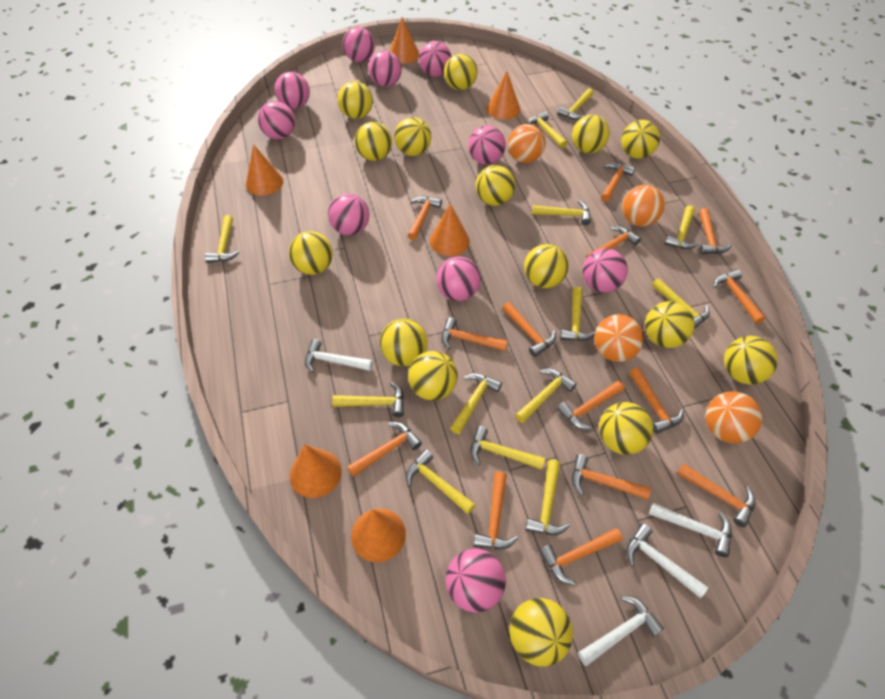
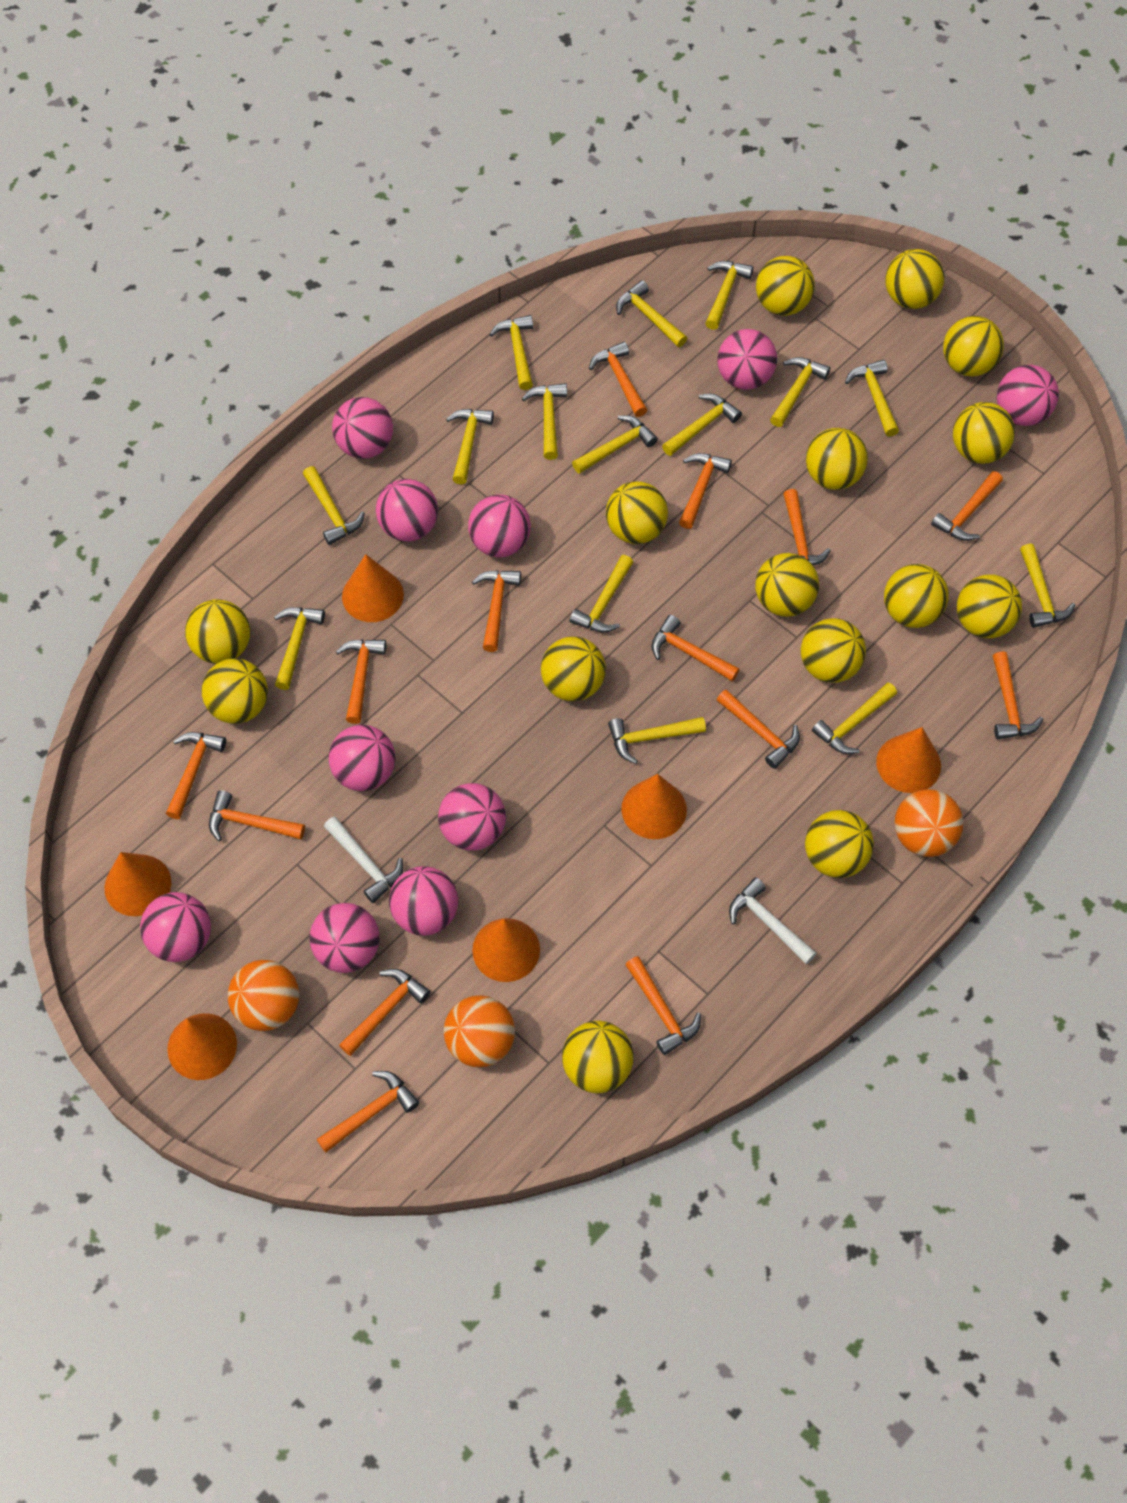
orange ball: 4 -> 3
white hammer: 4 -> 2
yellow hammer: 13 -> 15

